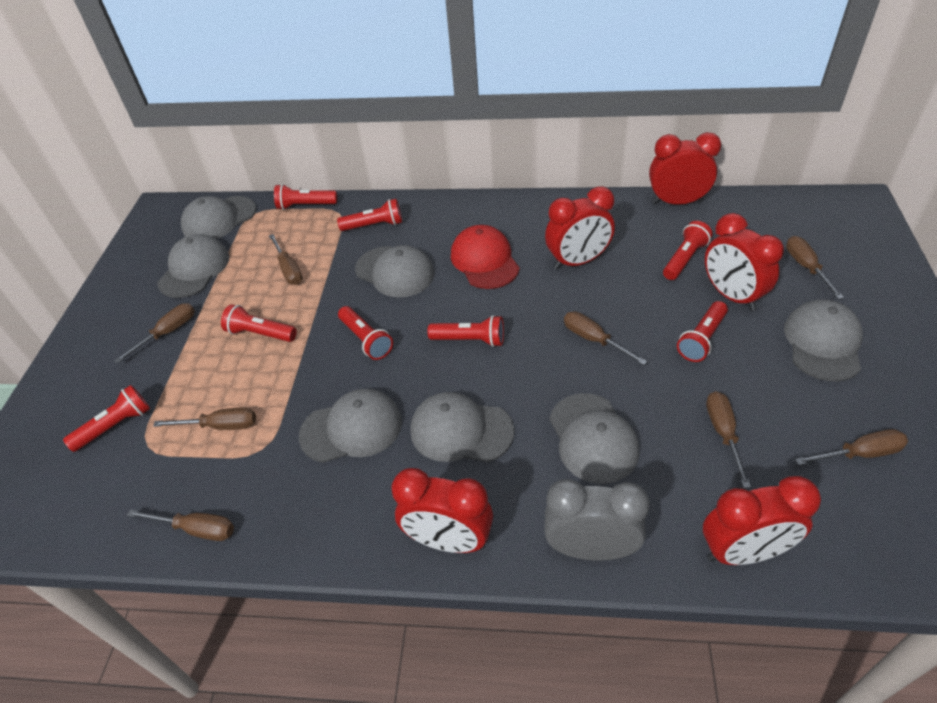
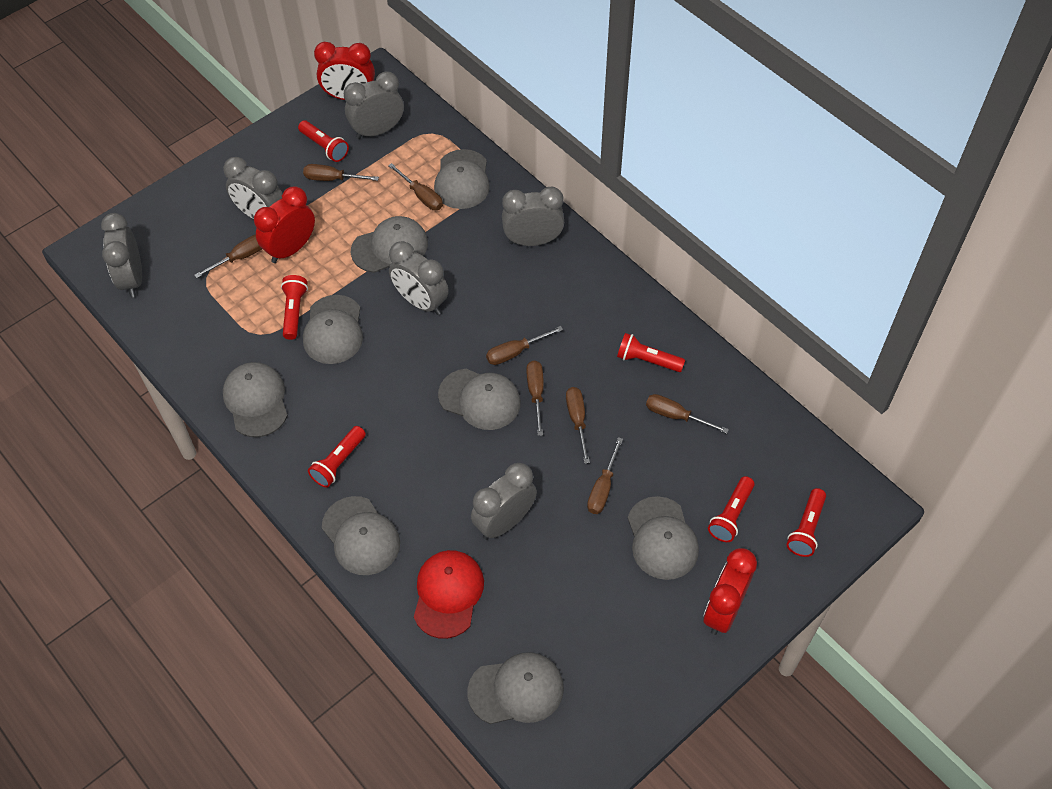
grey cap: 7 -> 8
grey clock: 1 -> 6
red clock: 5 -> 3
red flashlight: 8 -> 6

